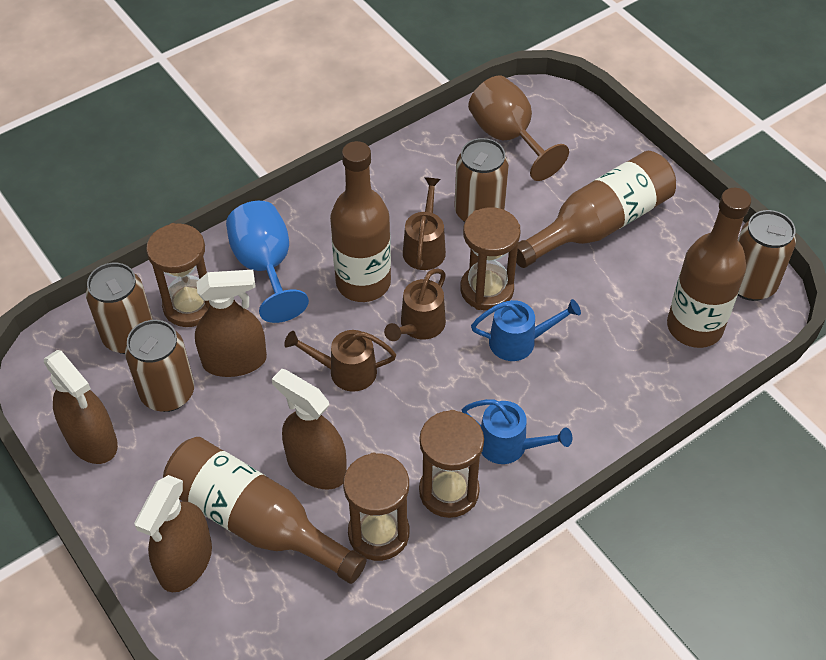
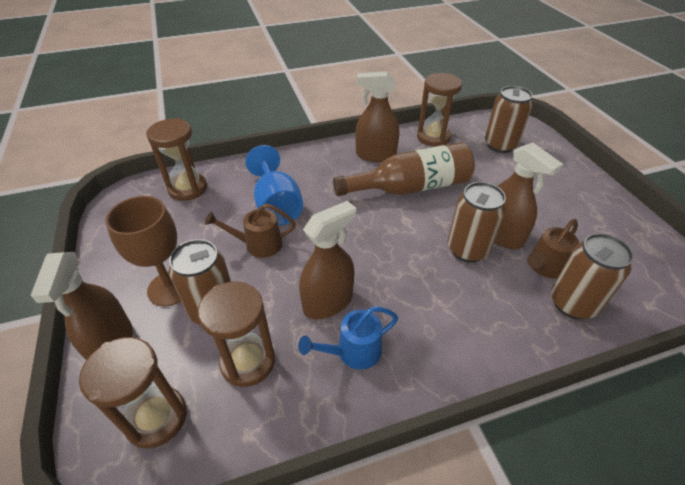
blue watering can: 2 -> 1
brown bottle: 4 -> 1
brown watering can: 3 -> 2

